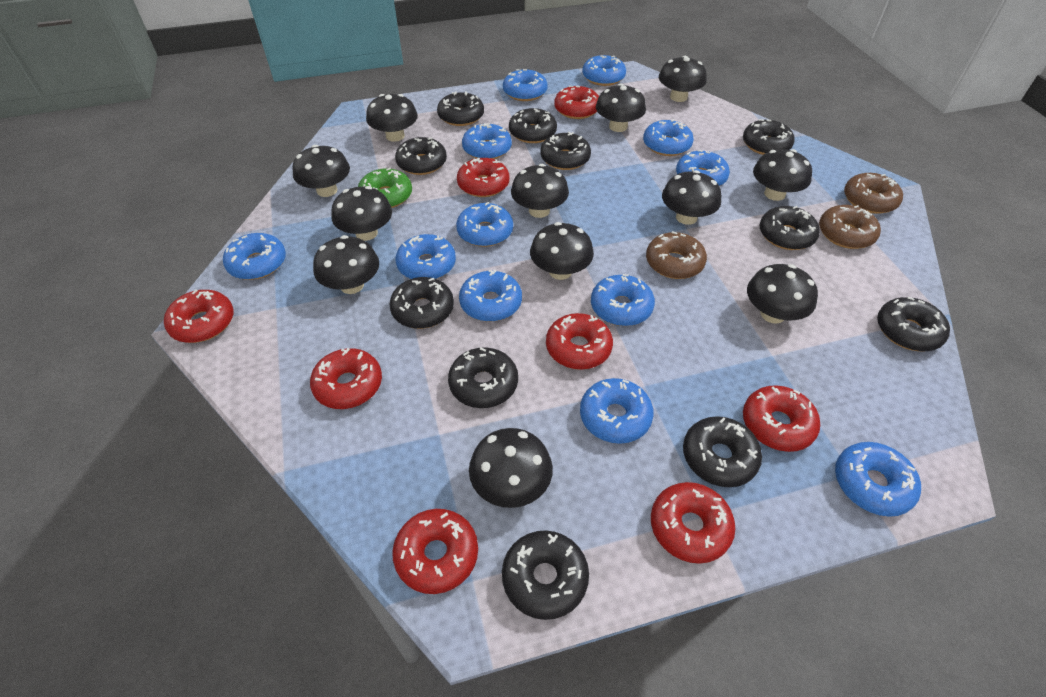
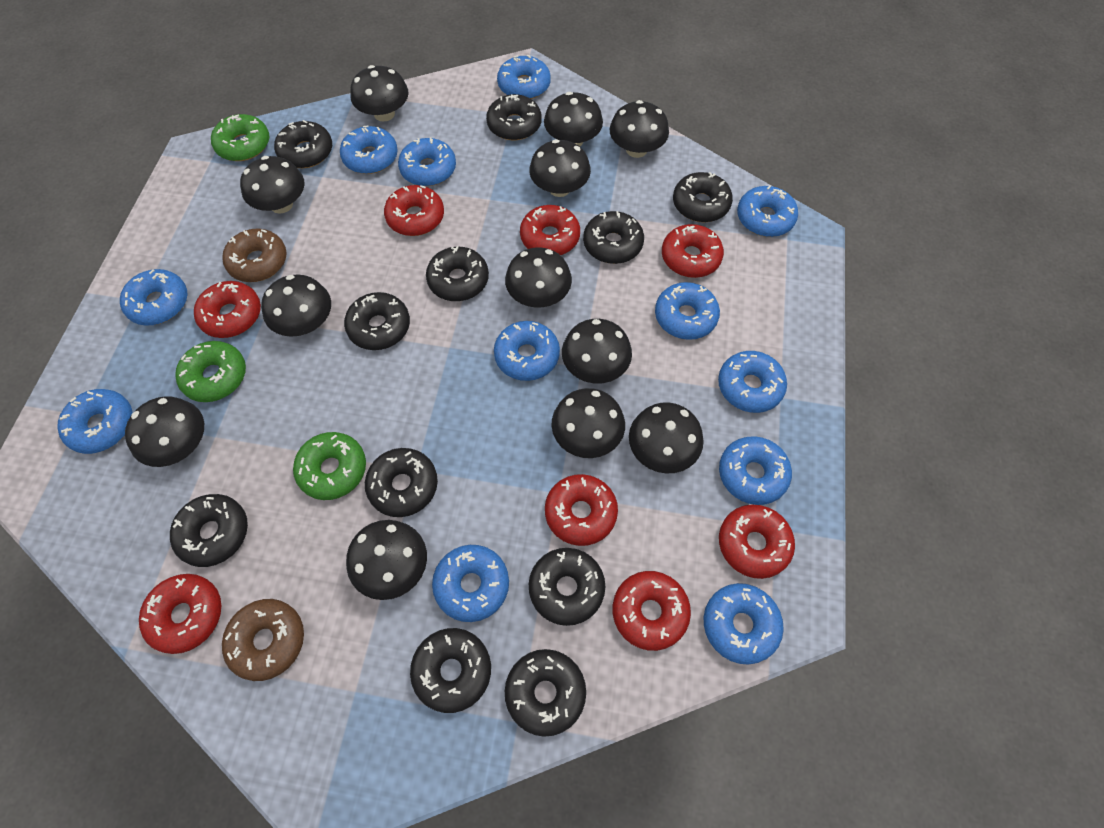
brown donut: 3 -> 2
green donut: 1 -> 3

